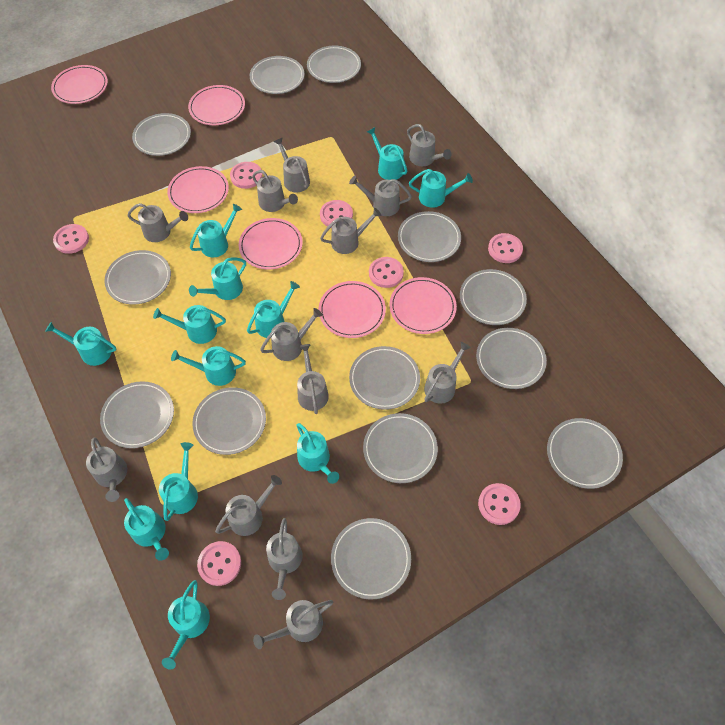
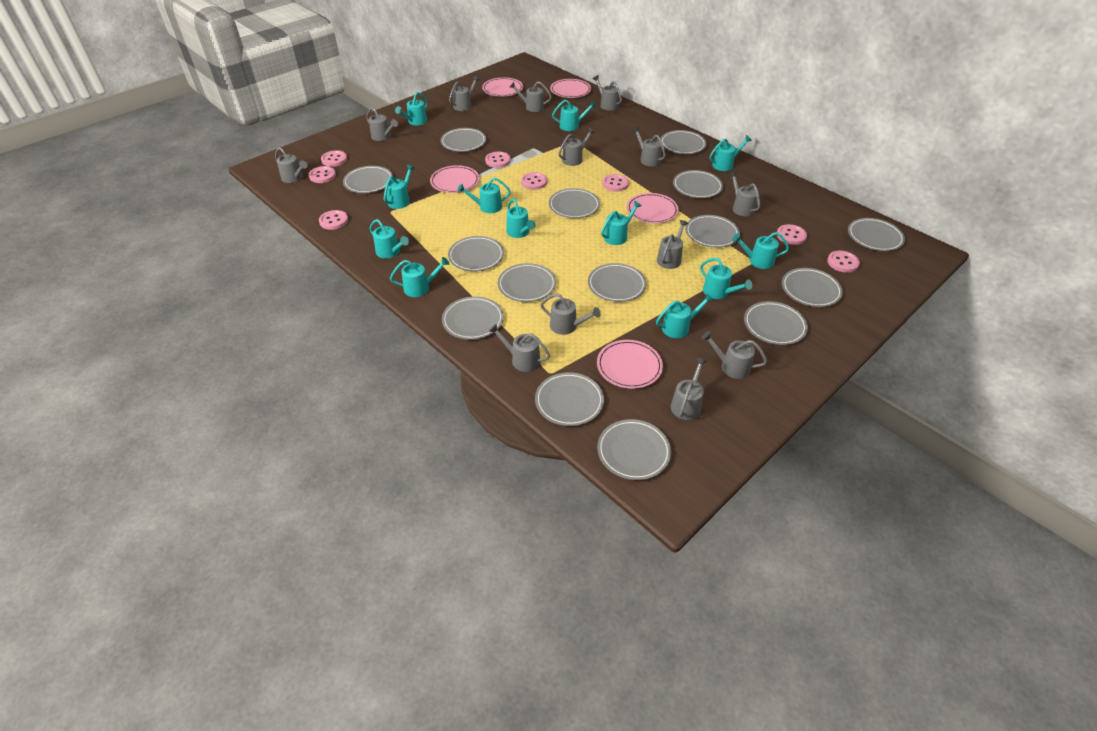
grey plate: 13 -> 15
pink button: 7 -> 8
pink plate: 6 -> 5

